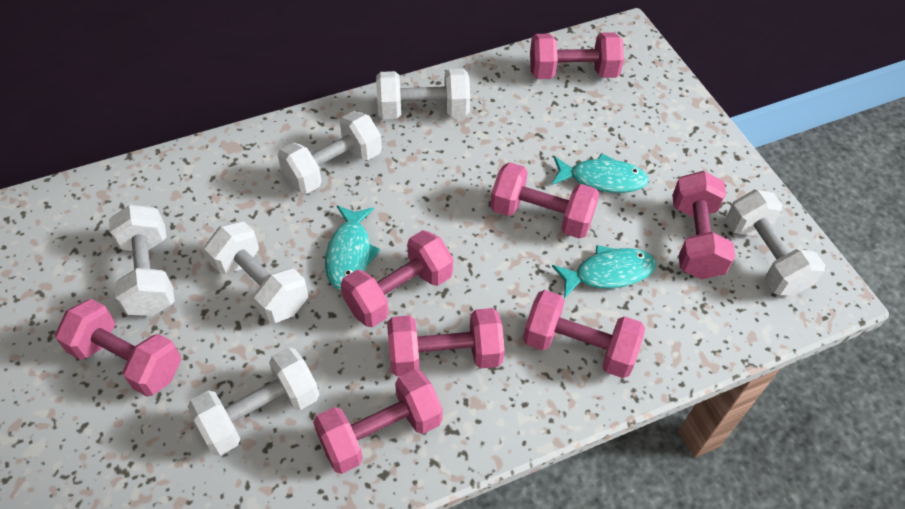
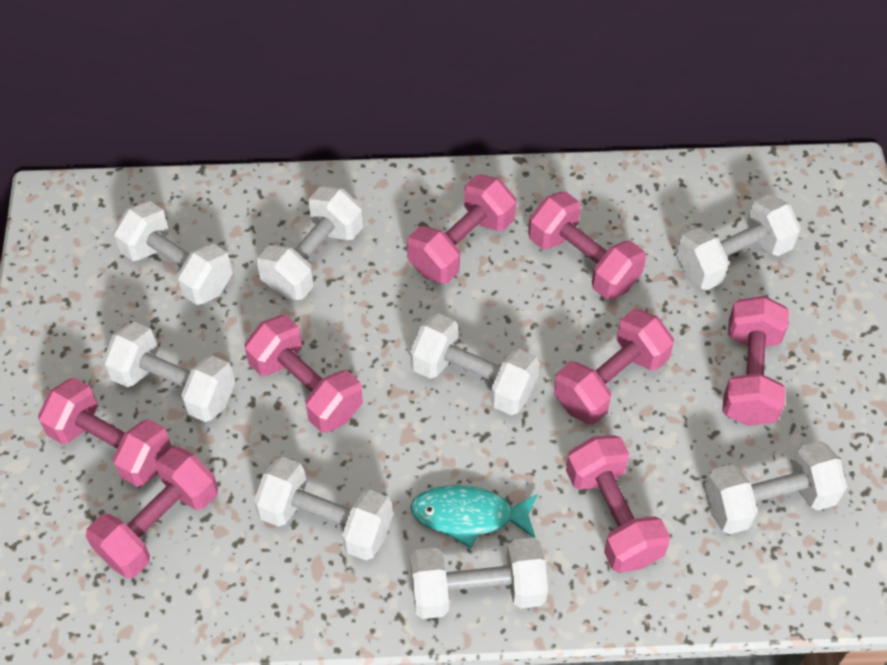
turquoise fish: 3 -> 1
white dumbbell: 6 -> 8

